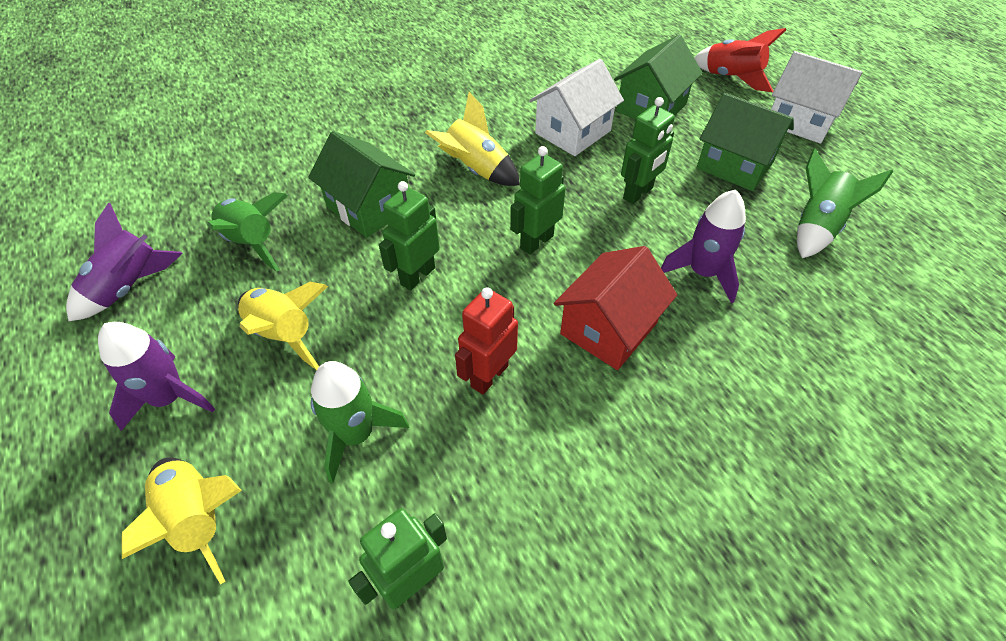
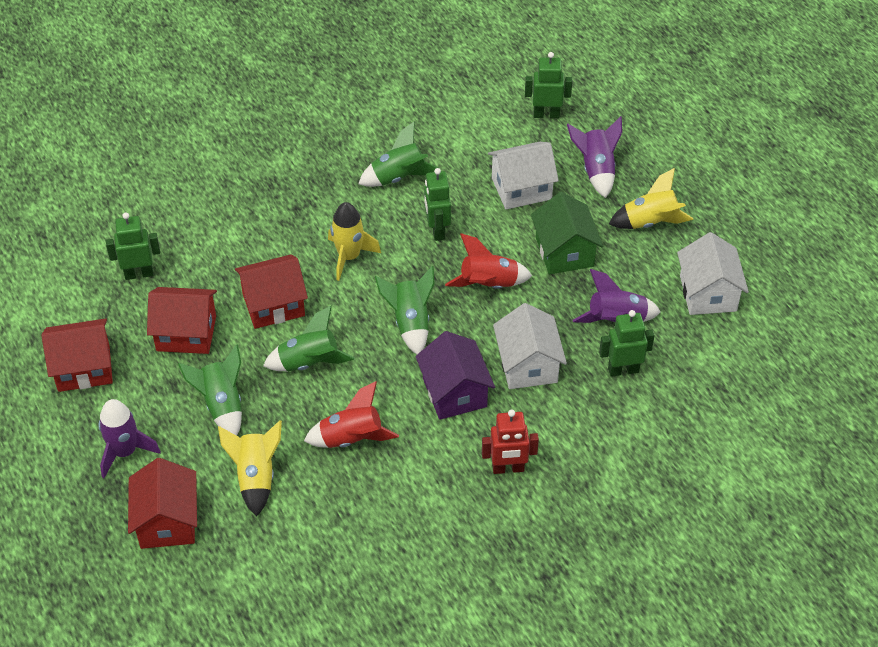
green house: 3 -> 1
green rocket: 3 -> 4
purple house: 0 -> 1
red house: 1 -> 4
red rocket: 1 -> 2
white house: 2 -> 3

